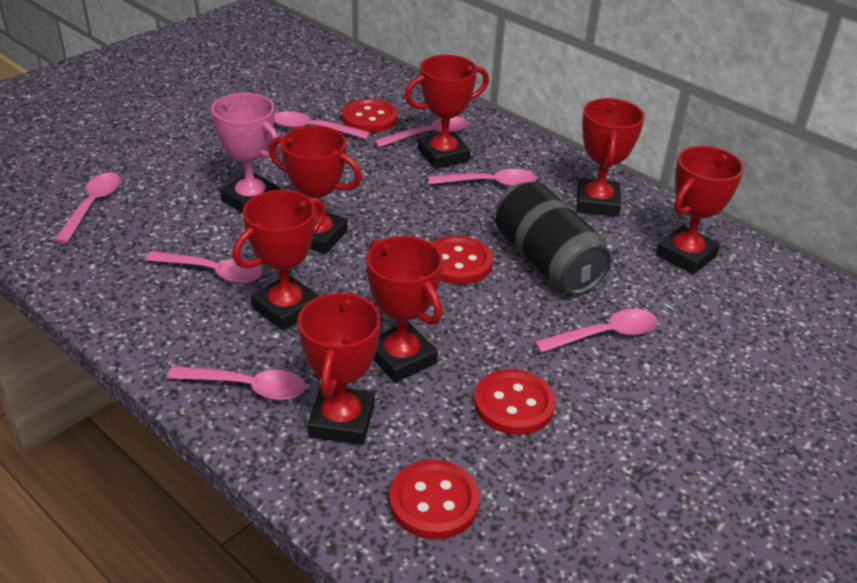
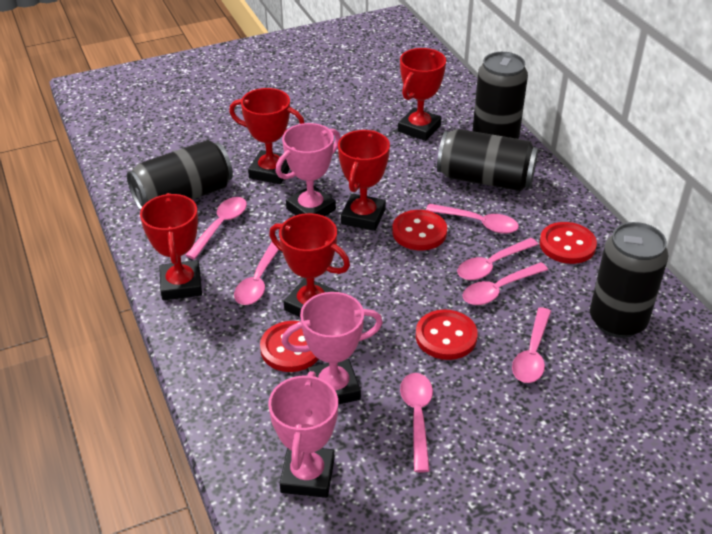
black can: 1 -> 4
pink trophy: 1 -> 3
red trophy: 7 -> 5

